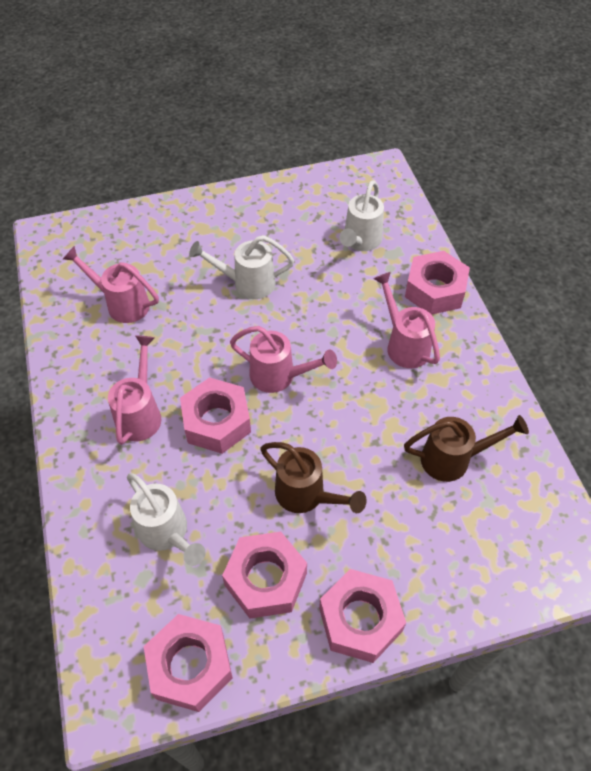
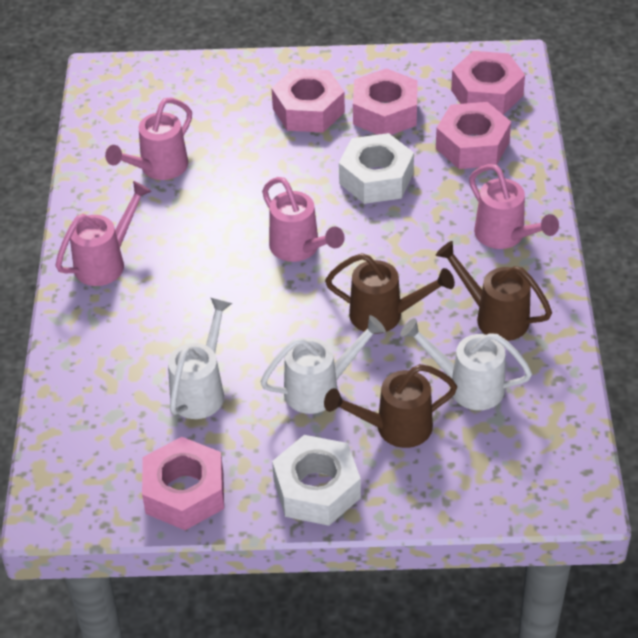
brown watering can: 2 -> 3
white nut: 0 -> 2

